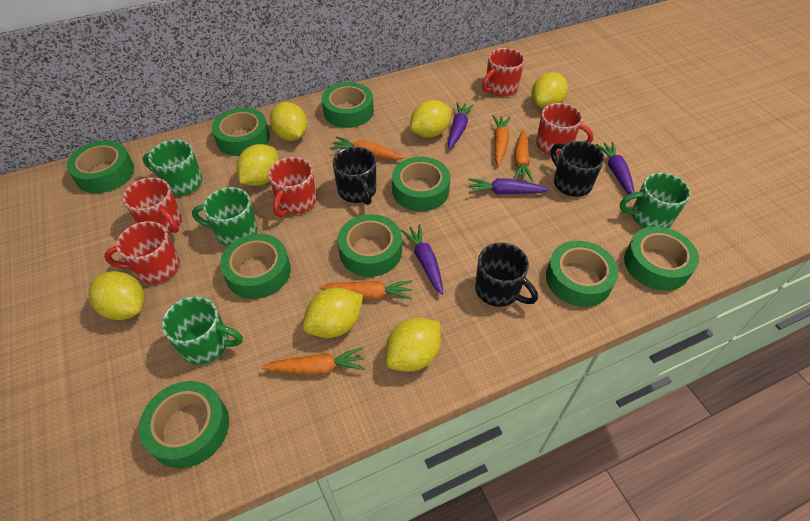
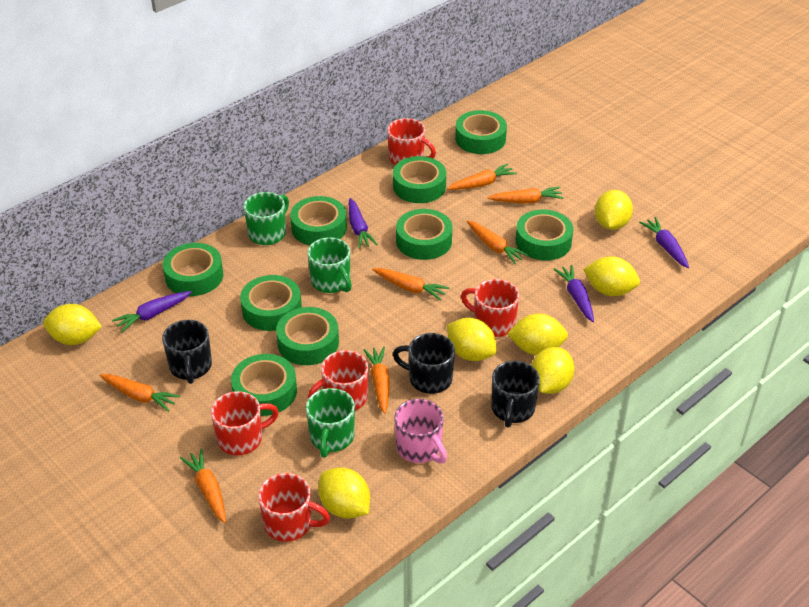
green mug: 4 -> 3
orange carrot: 5 -> 7
pink mug: 0 -> 1

